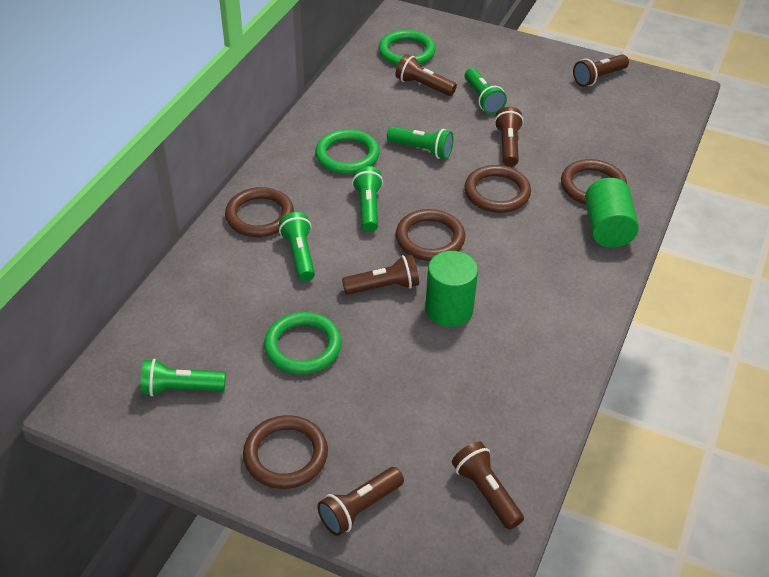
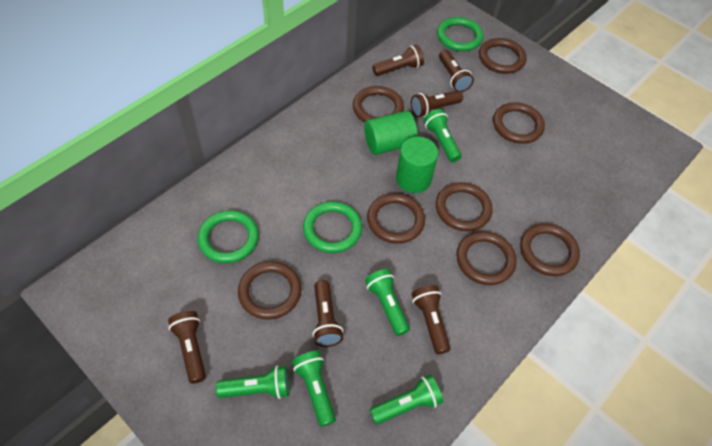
brown ring: 5 -> 8

